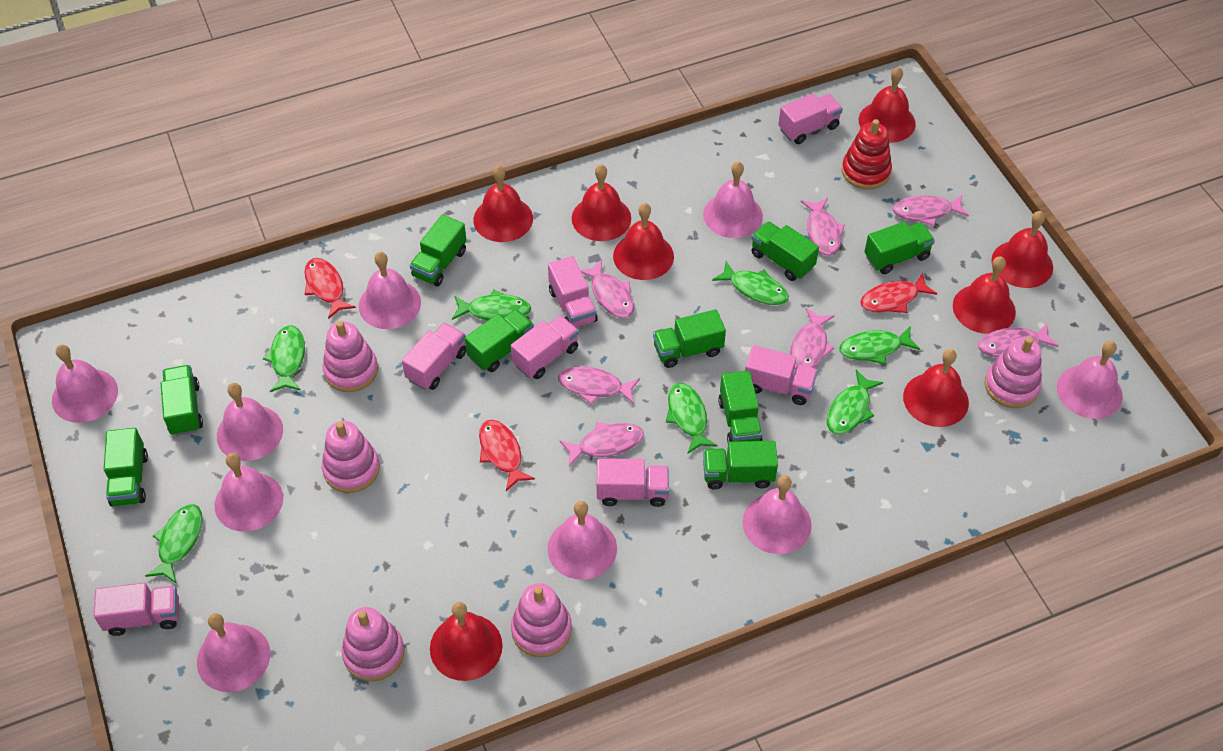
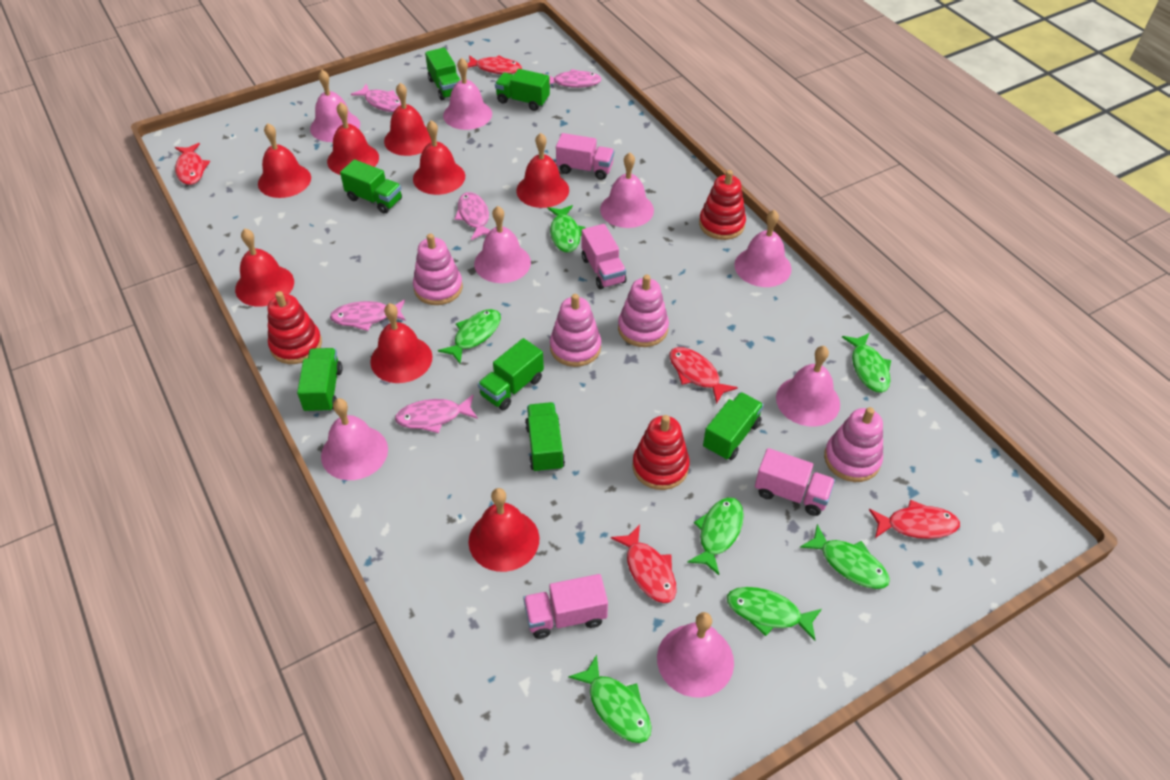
green truck: 9 -> 7
pink bell: 9 -> 8
pink fish: 7 -> 5
pink stacking toy: 5 -> 4
pink truck: 7 -> 4
red fish: 3 -> 5
red stacking toy: 1 -> 3

